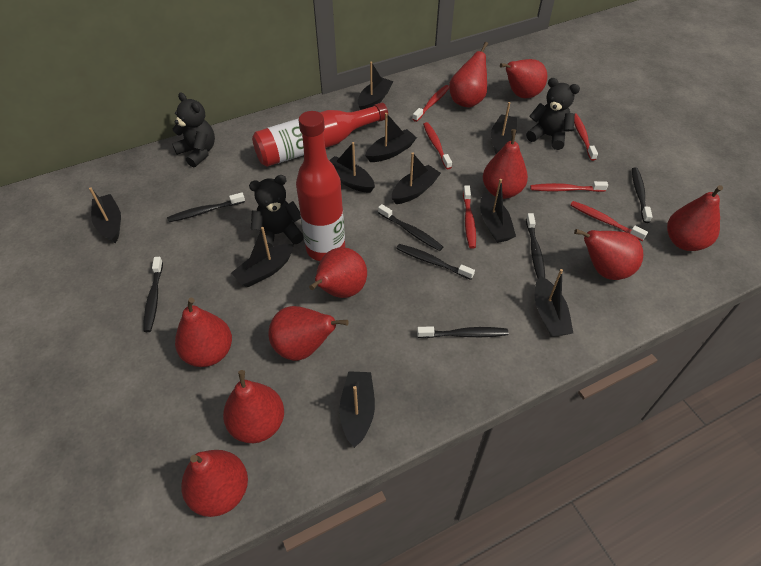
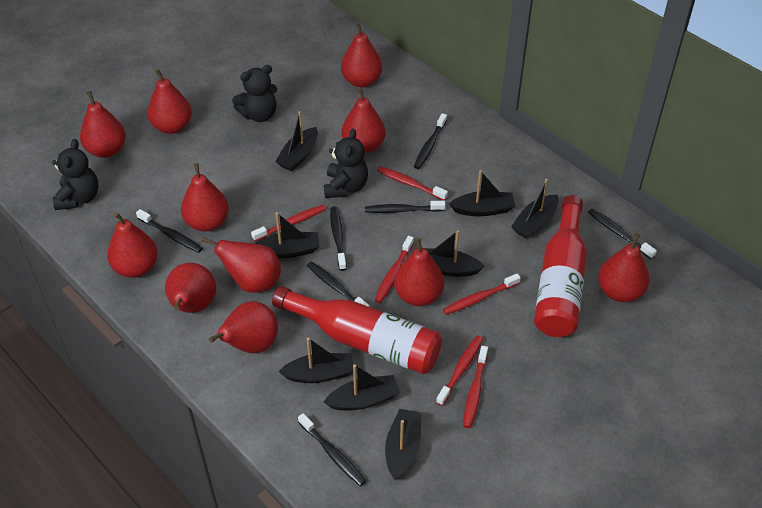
black boat: 10 -> 8
red pear: 10 -> 11

